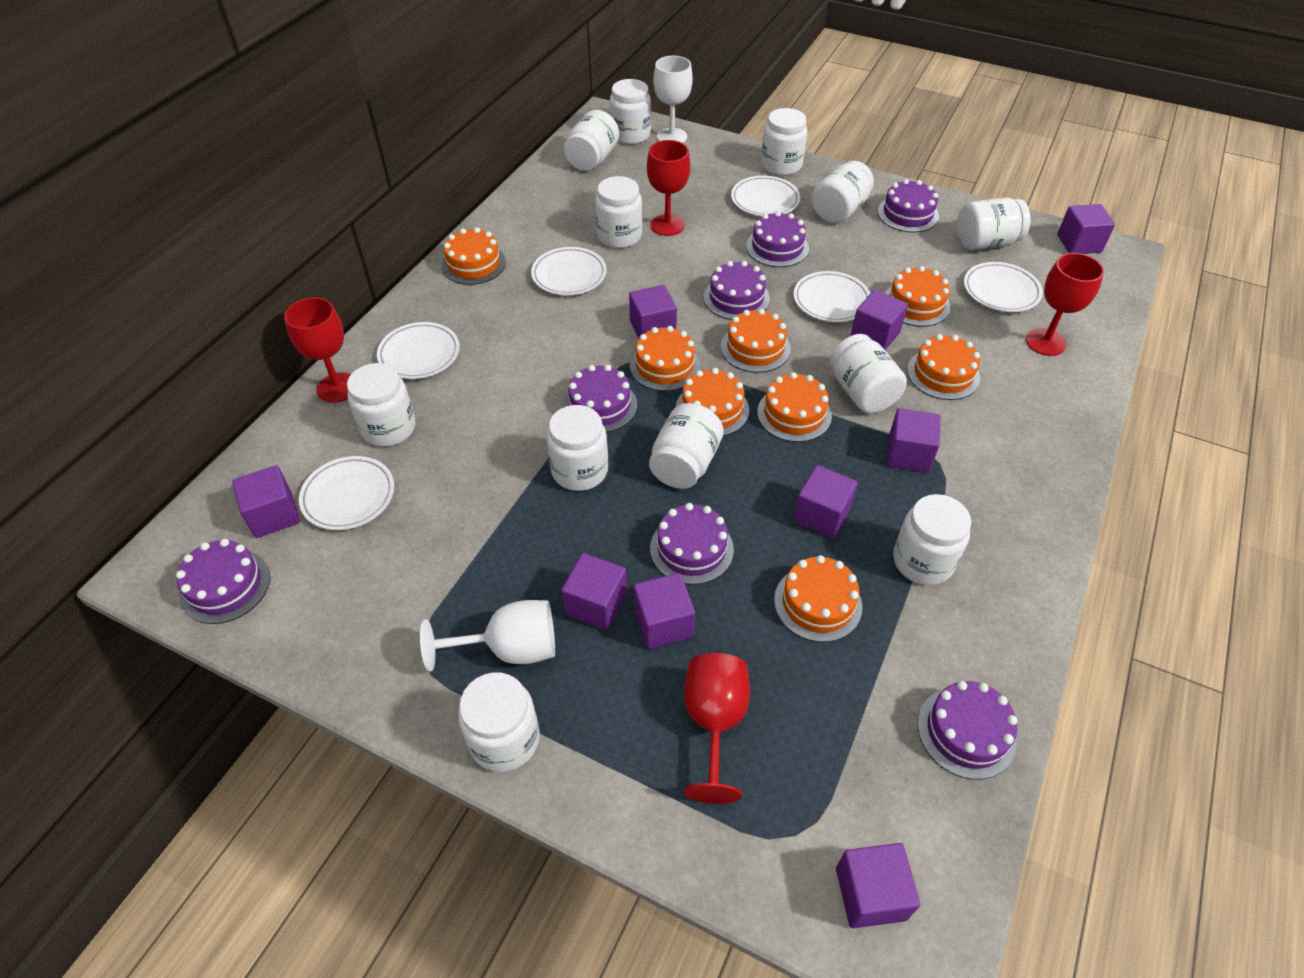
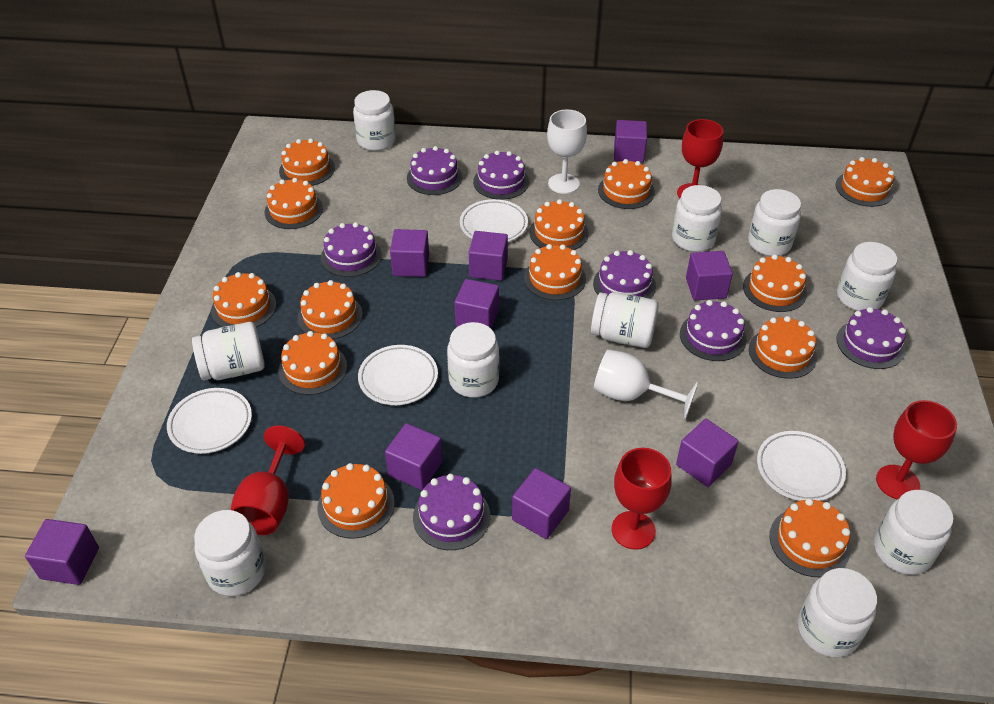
orange cake: 8 -> 13
white jar: 12 -> 10
white plate: 6 -> 4

